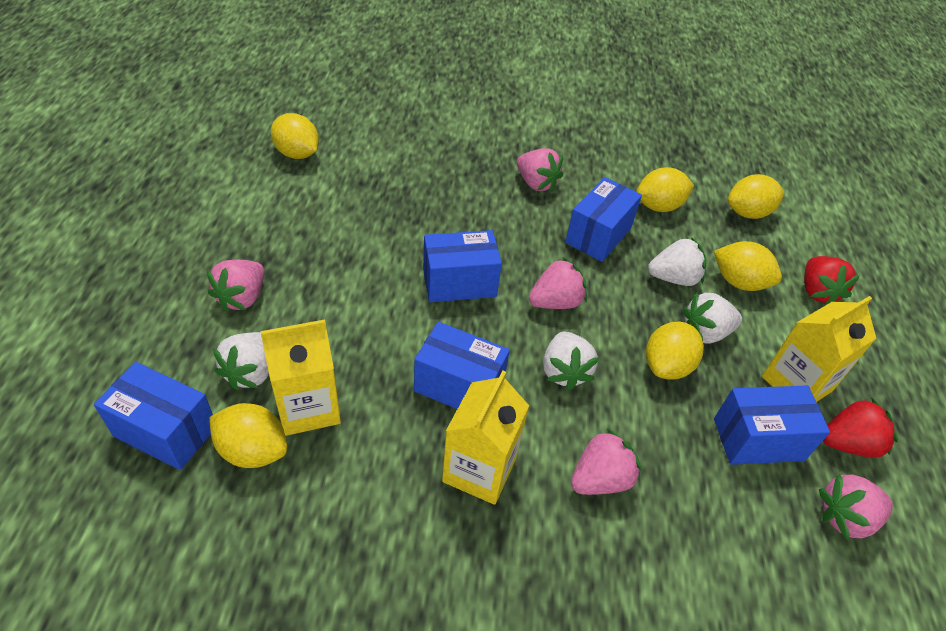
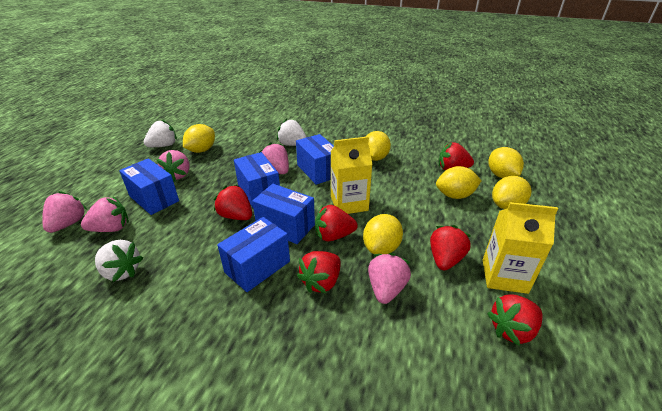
red strawberry: 2 -> 6
white strawberry: 4 -> 3
yellow carton: 3 -> 2

